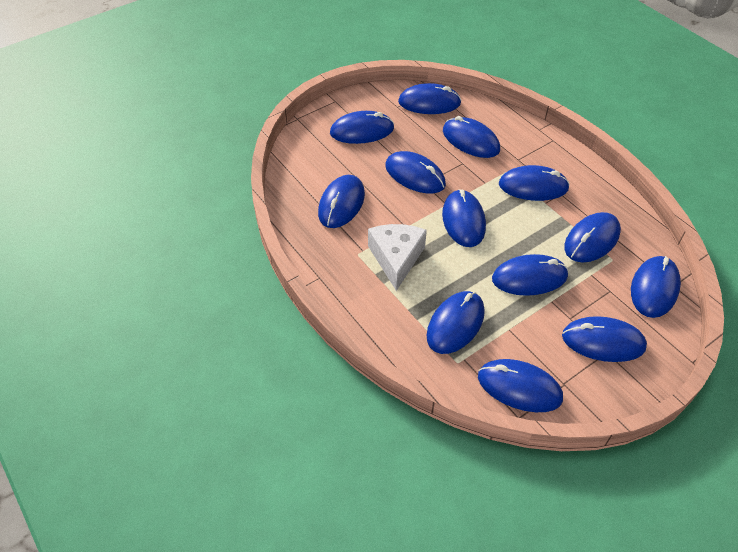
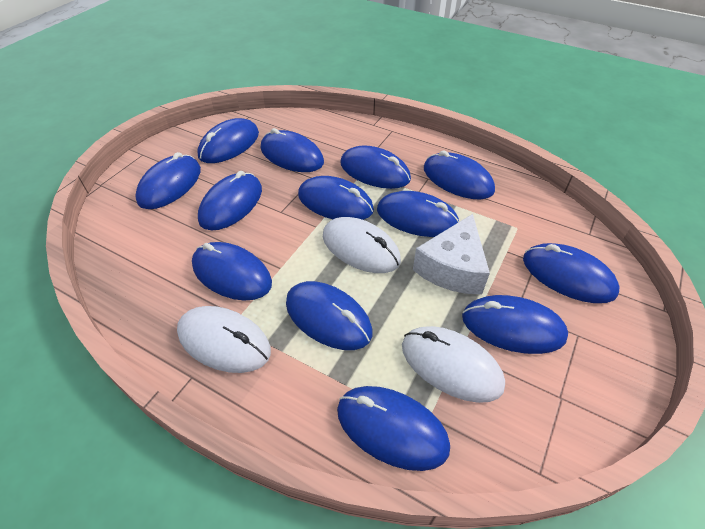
white mouse: 0 -> 3

